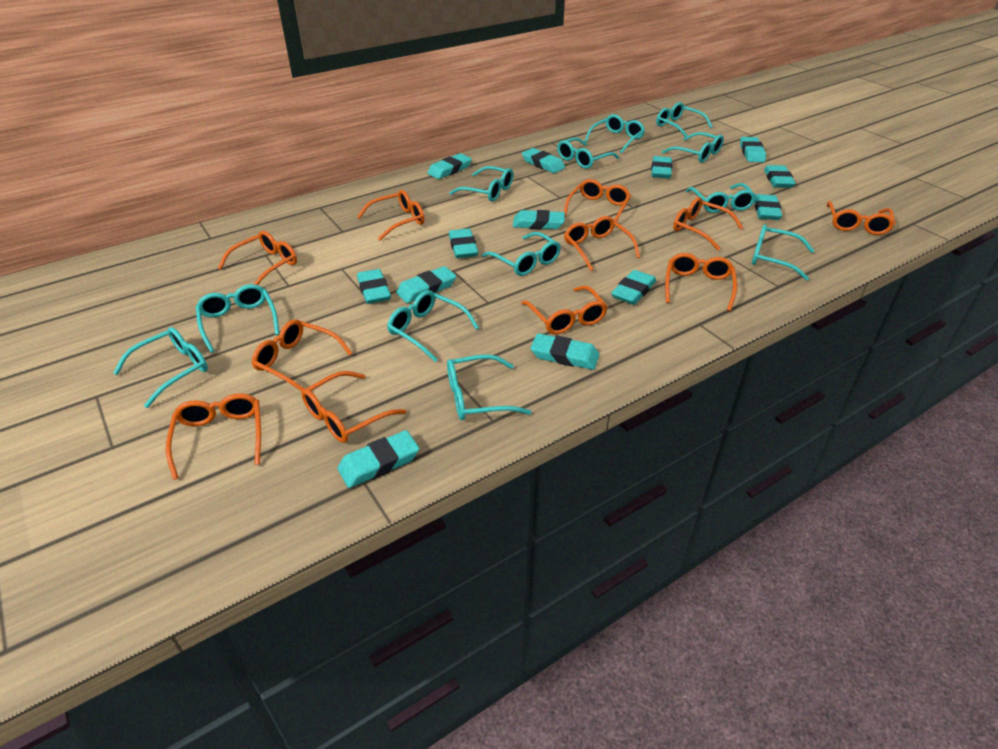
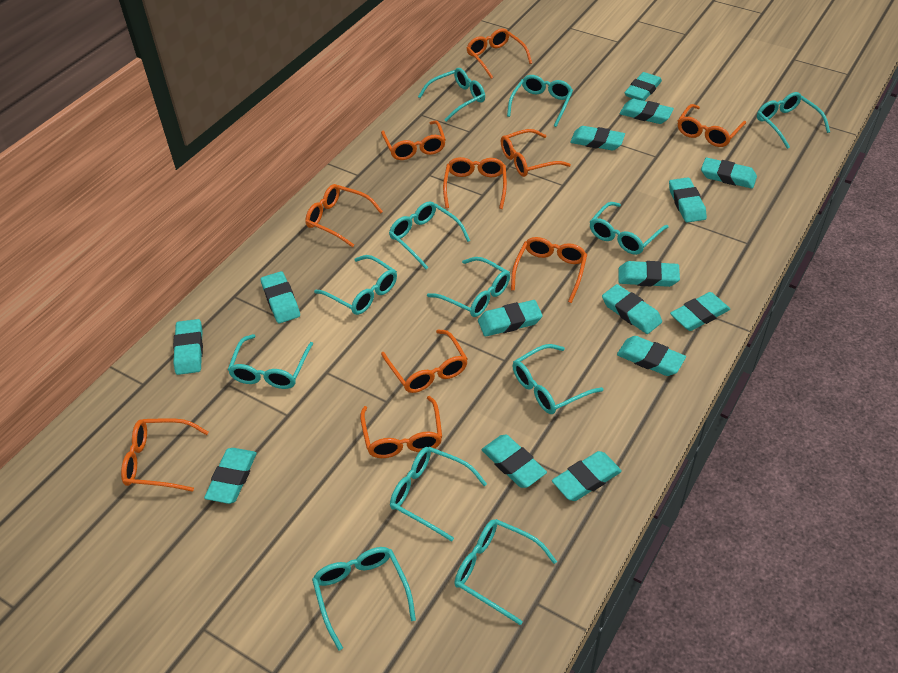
orange glasses: 11 -> 10
turquoise eraser: 13 -> 15

